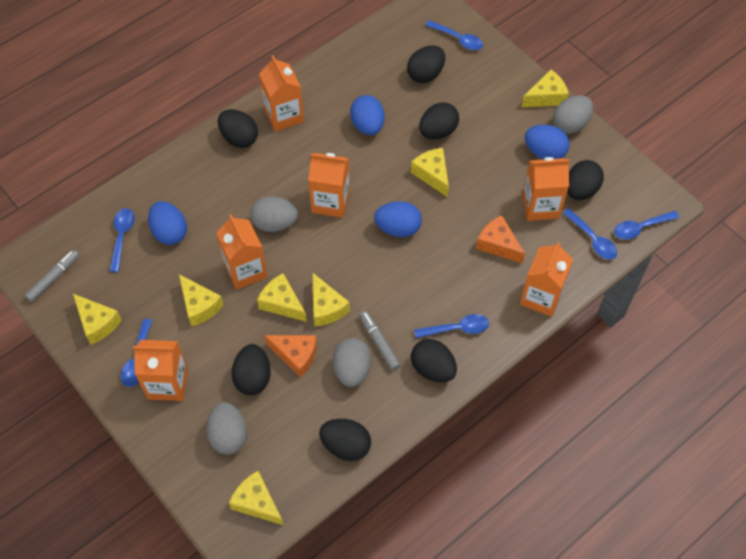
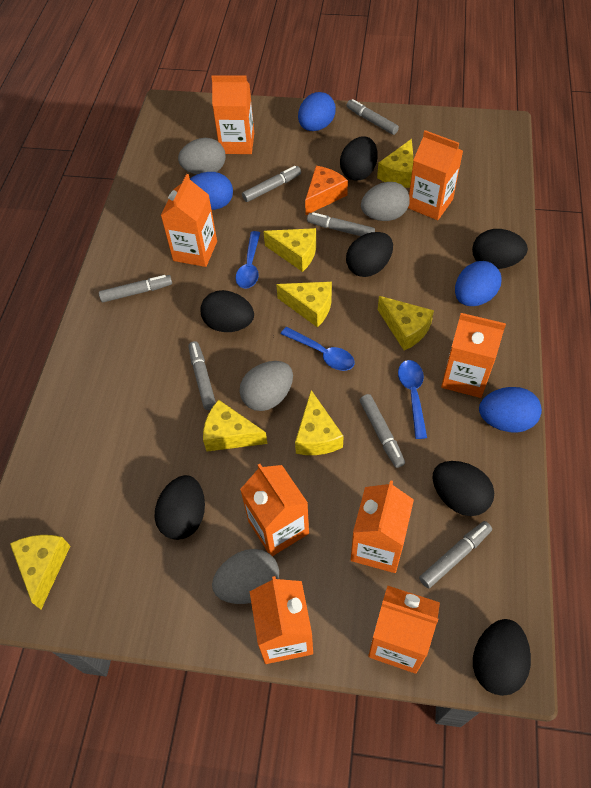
blue spoon: 6 -> 3
grey marker: 2 -> 7
orange carton: 6 -> 8
orange cheese: 2 -> 1

